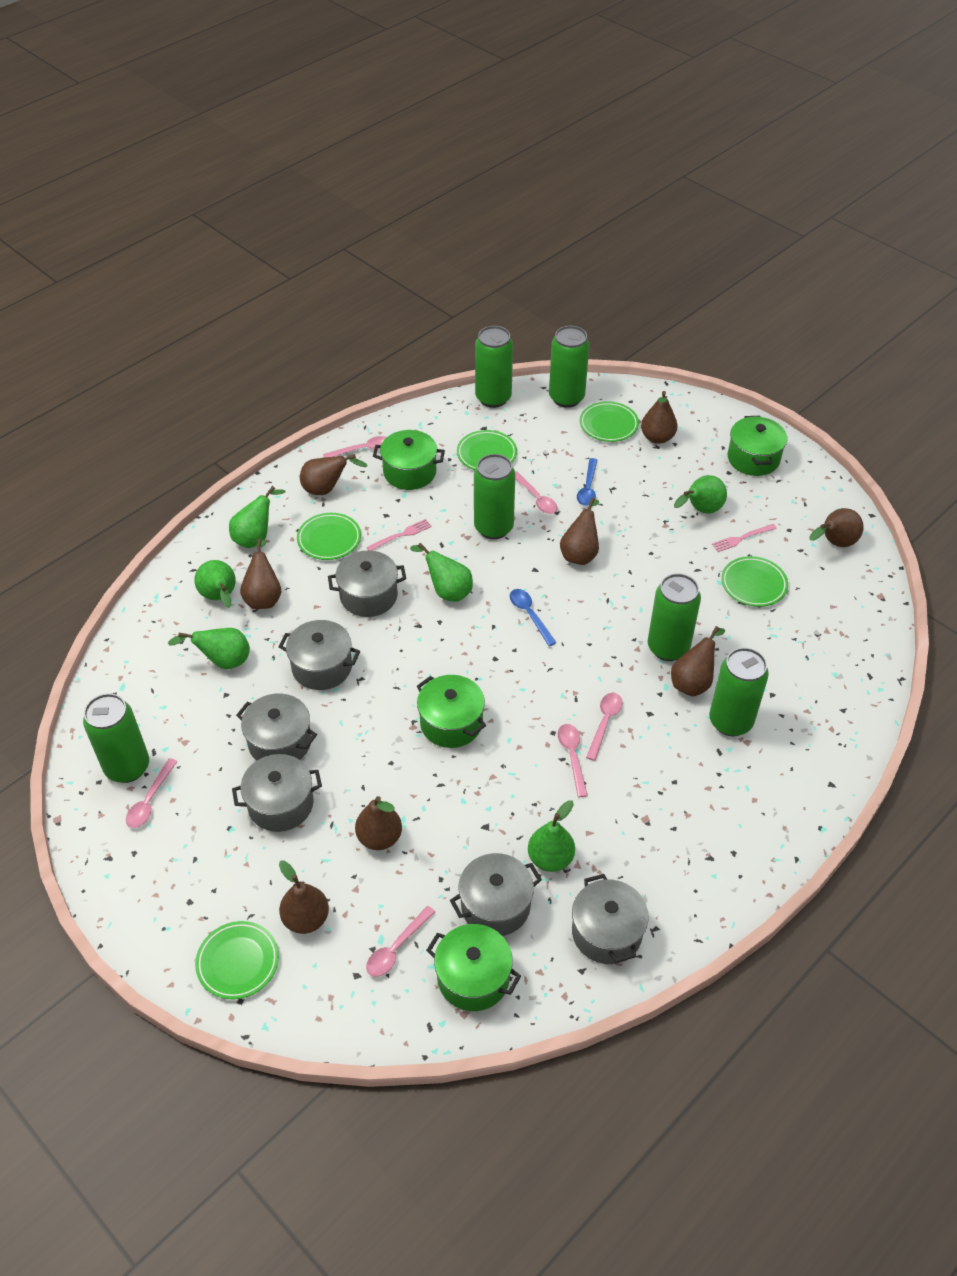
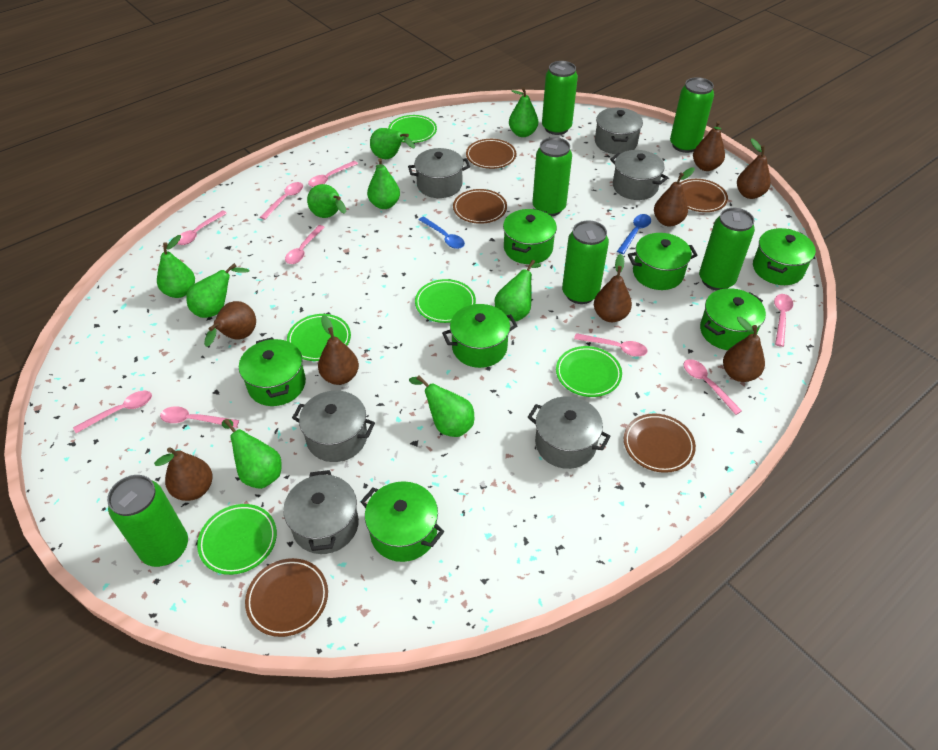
brown plate: 0 -> 5
green pear: 6 -> 9
green pot: 4 -> 7
pink fork: 2 -> 0
pink spoon: 6 -> 9

